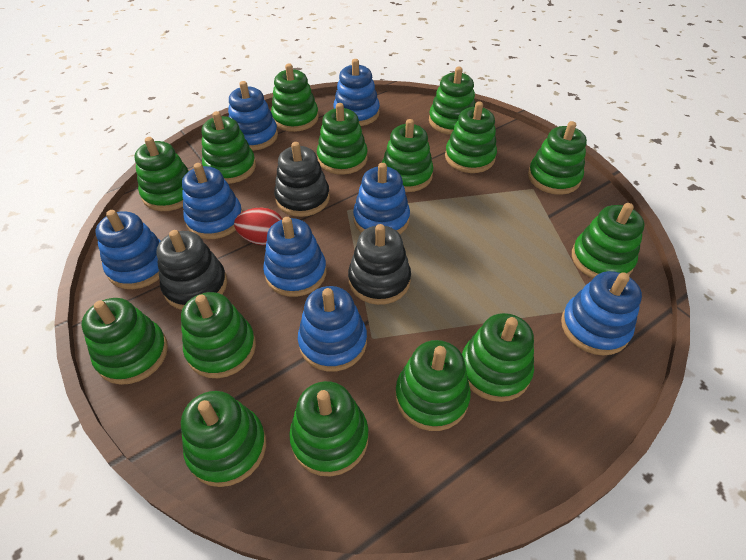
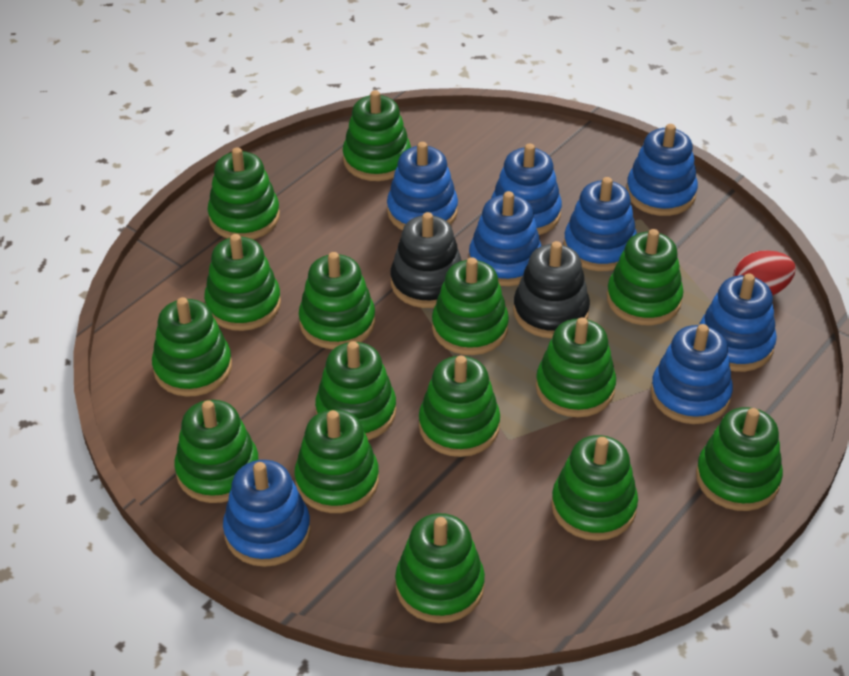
black stacking toy: 3 -> 2

